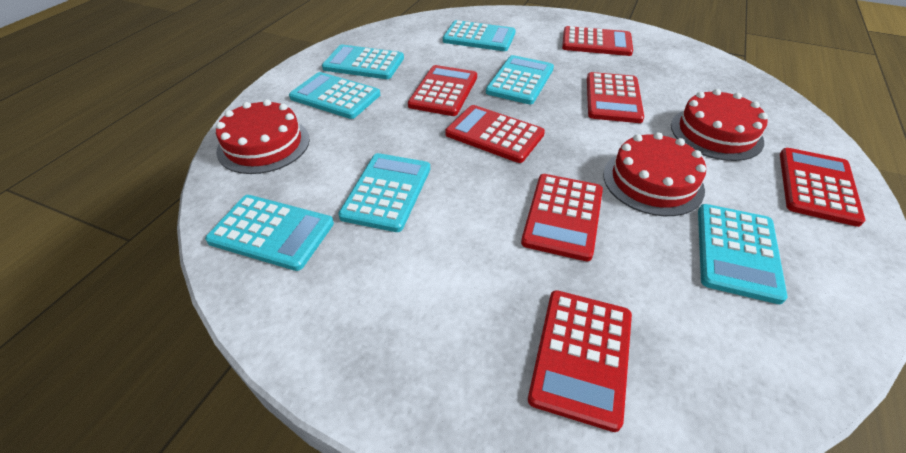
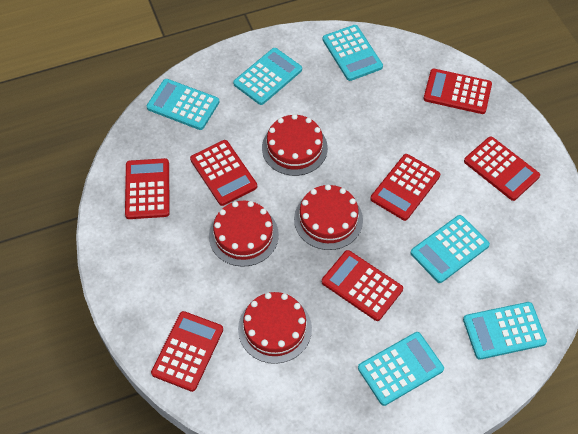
red cake: 3 -> 4
turquoise calculator: 7 -> 6

